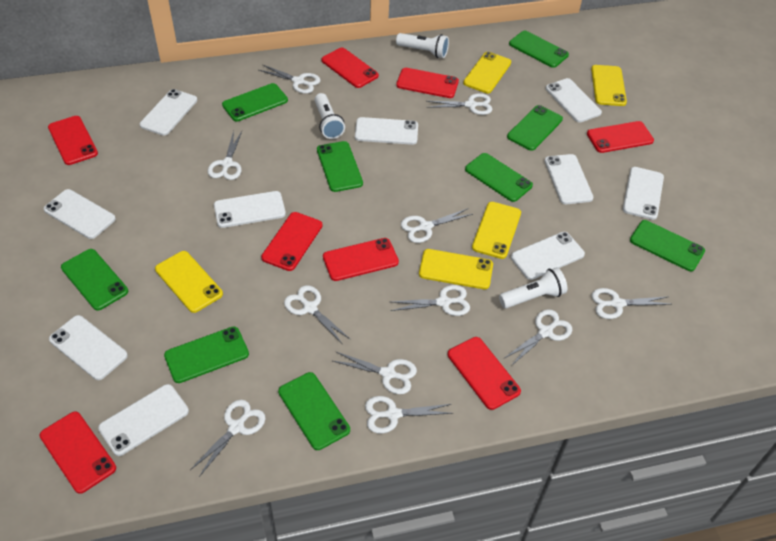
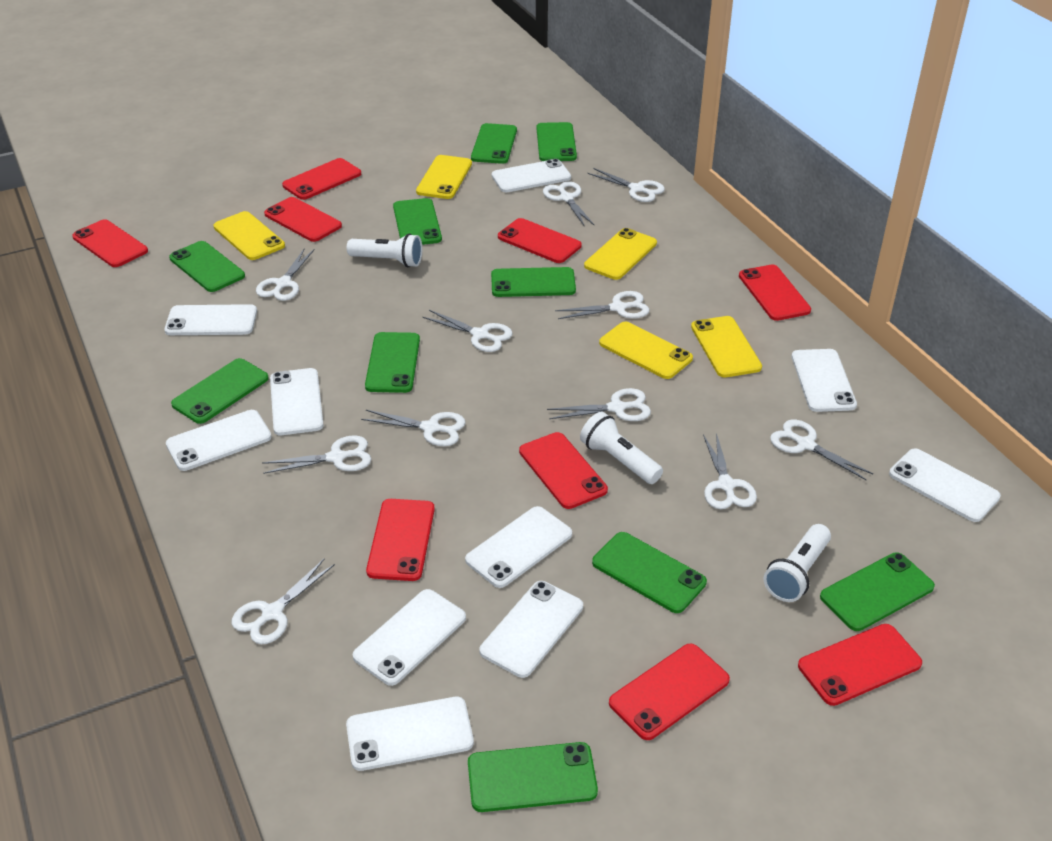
green phone: 9 -> 10
red phone: 8 -> 9

